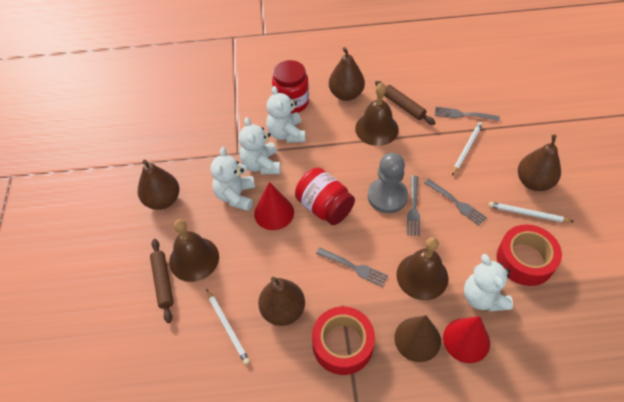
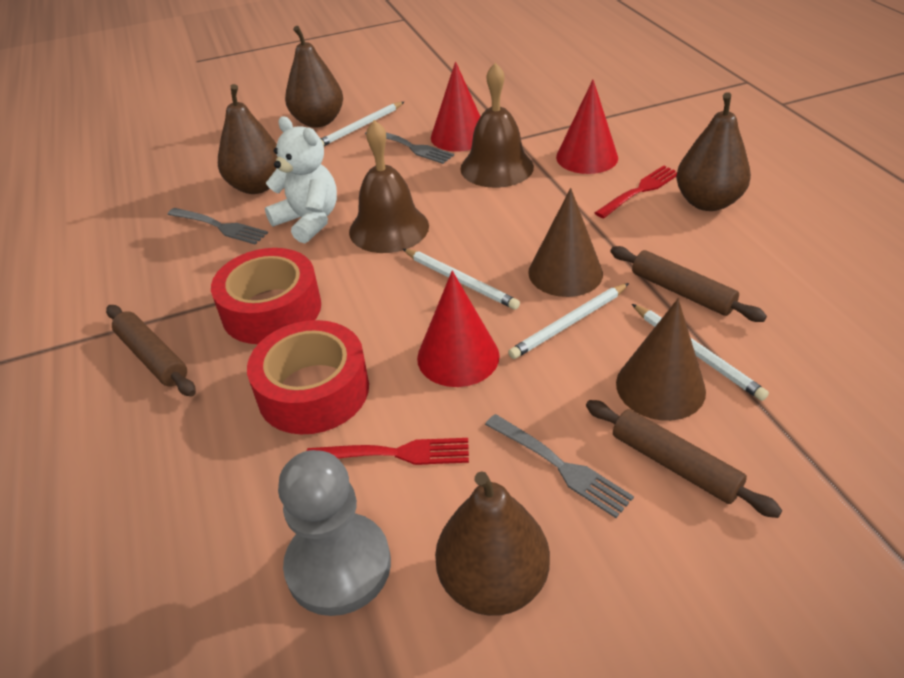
brown bell: 3 -> 2
brown cone: 1 -> 2
brown rolling pin: 2 -> 3
grey fork: 4 -> 3
red cone: 2 -> 3
red fork: 0 -> 2
red jar: 2 -> 0
white pencil: 3 -> 4
white teddy bear: 4 -> 1

